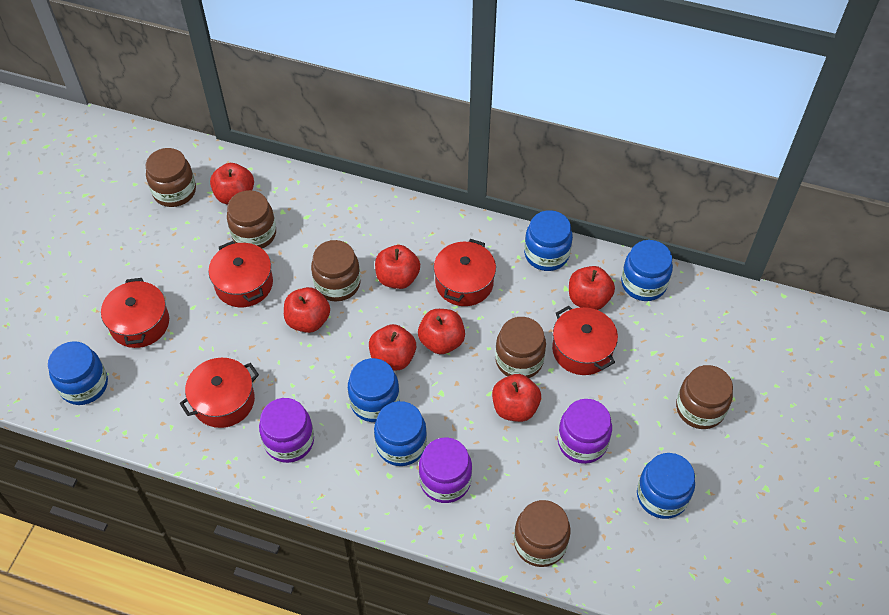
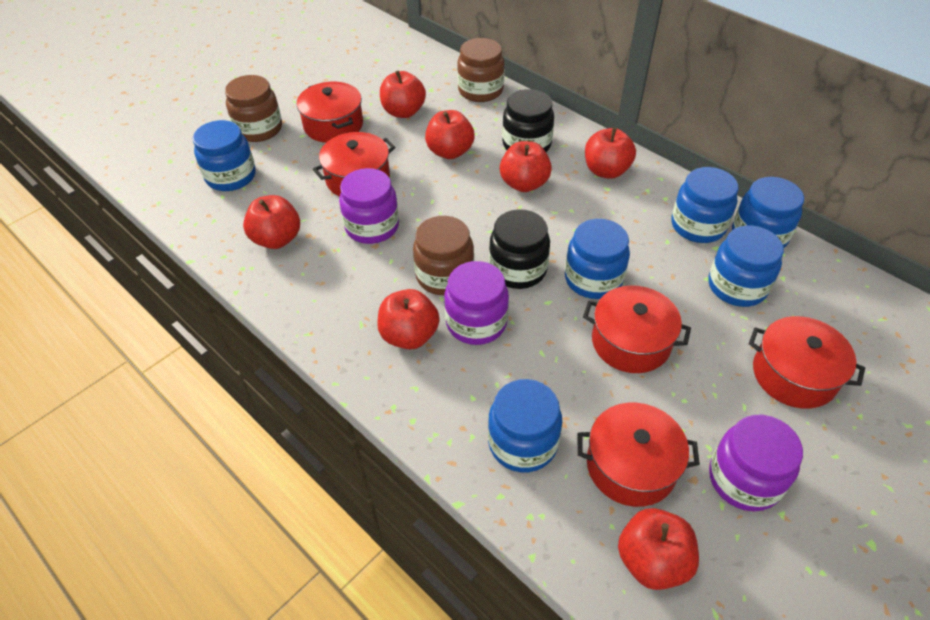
black jar: 0 -> 2
brown jar: 6 -> 3

